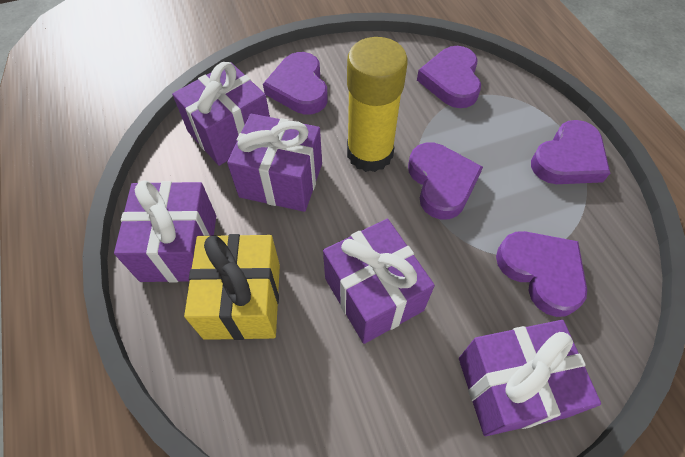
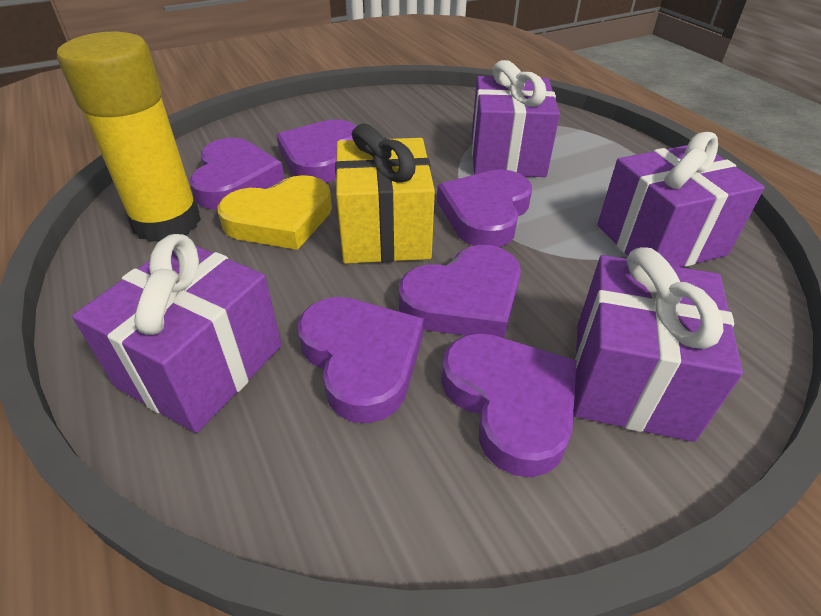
purple gift: 5 -> 4
purple heart: 5 -> 6
yellow heart: 0 -> 1

